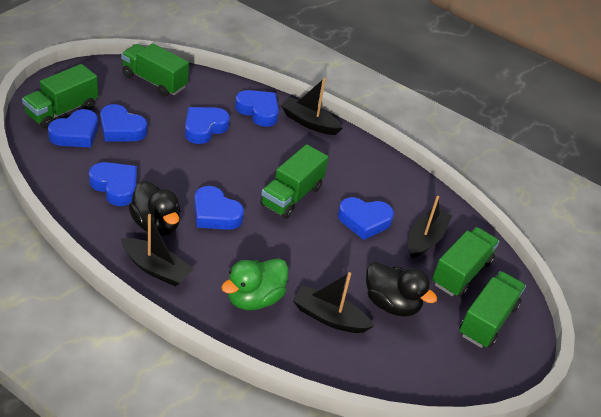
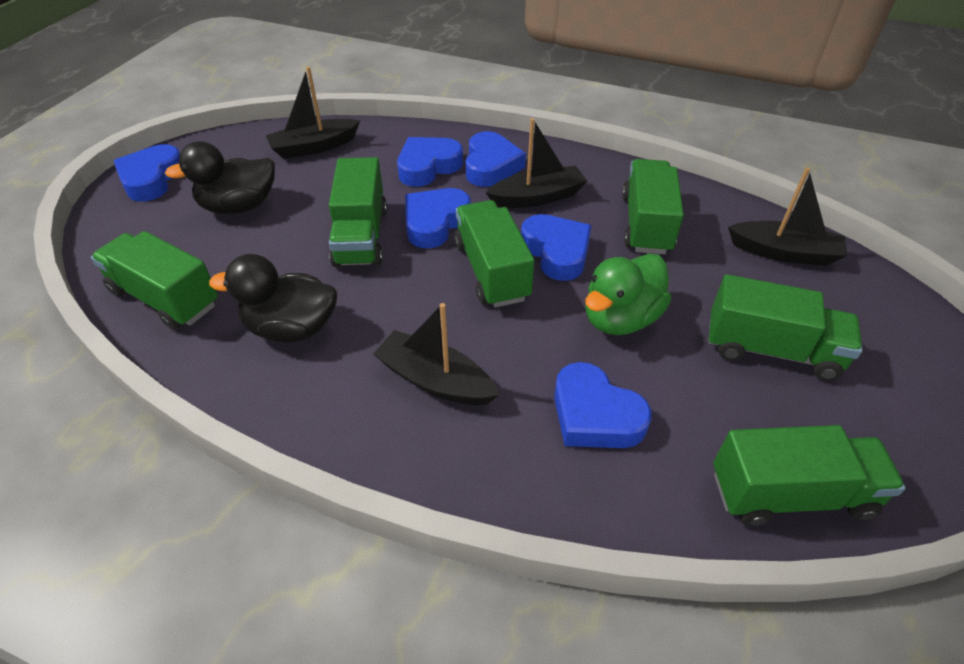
blue heart: 7 -> 6
green truck: 5 -> 6

